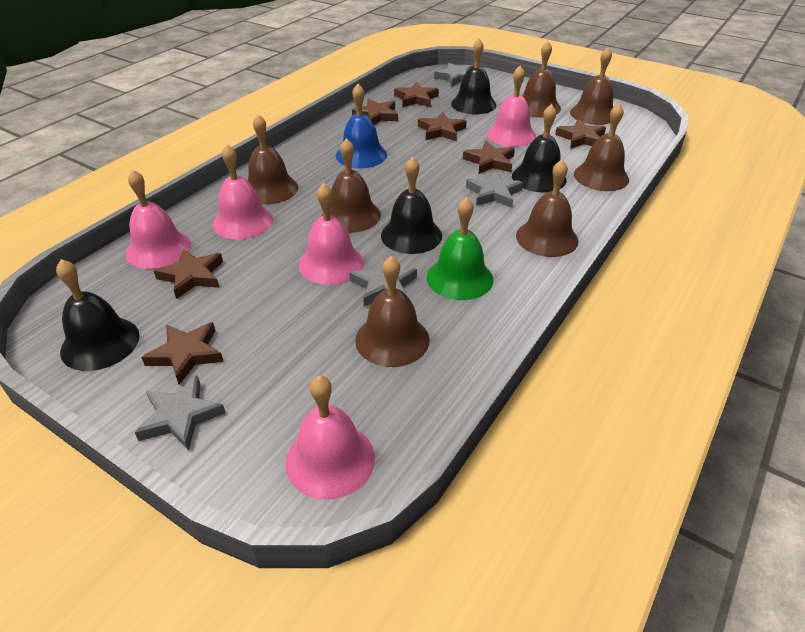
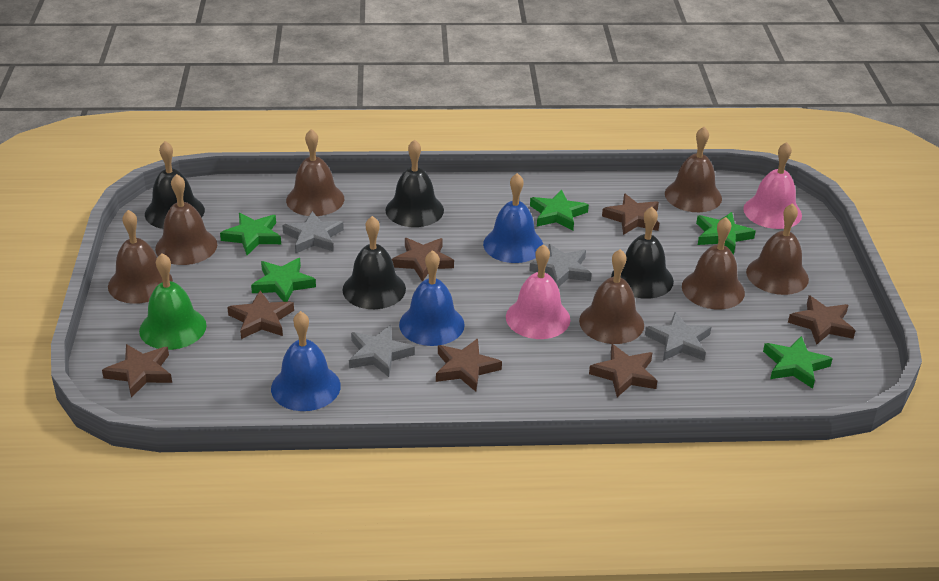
blue bell: 1 -> 3
green star: 0 -> 5
pink bell: 5 -> 2

